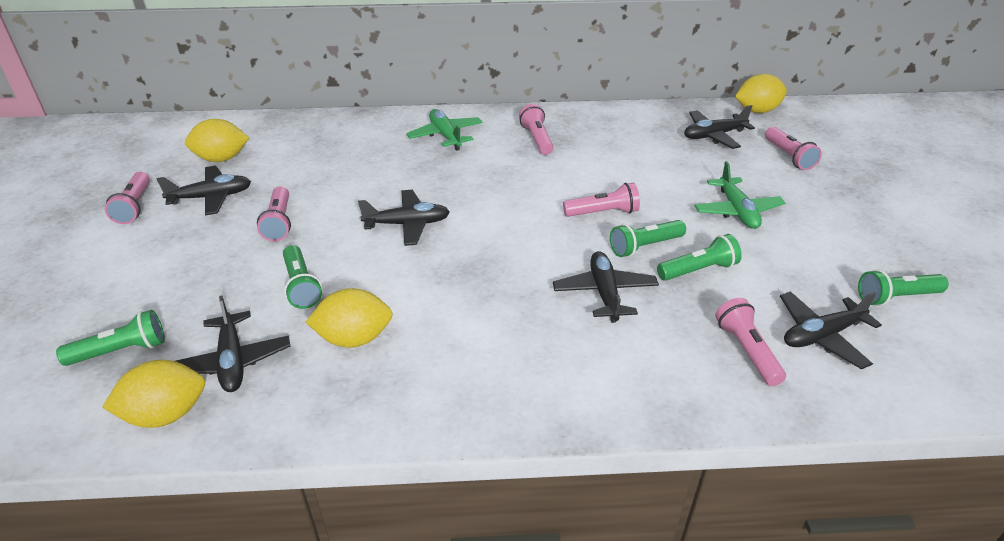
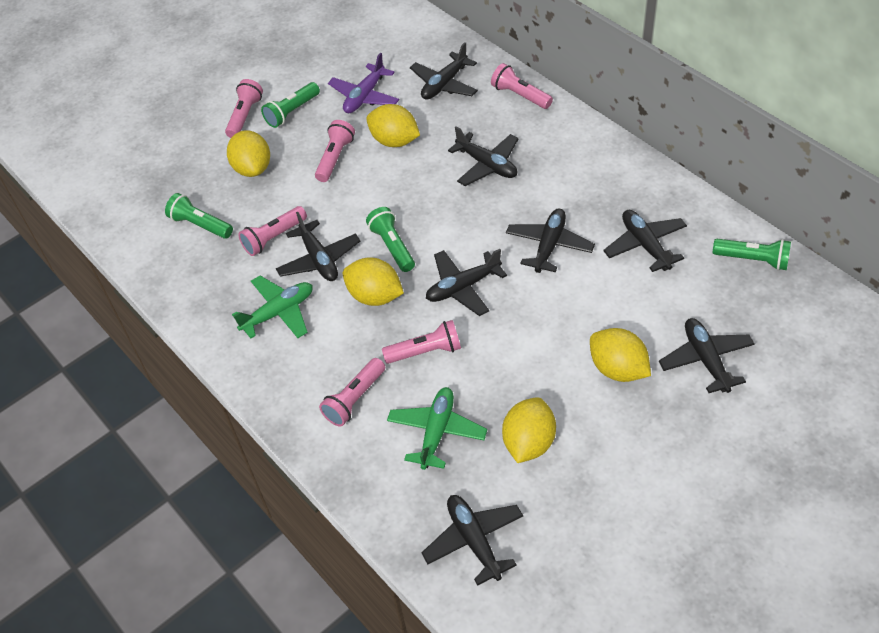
black plane: 6 -> 8
green flashlight: 5 -> 4
purple plane: 0 -> 1
yellow lemon: 4 -> 5

